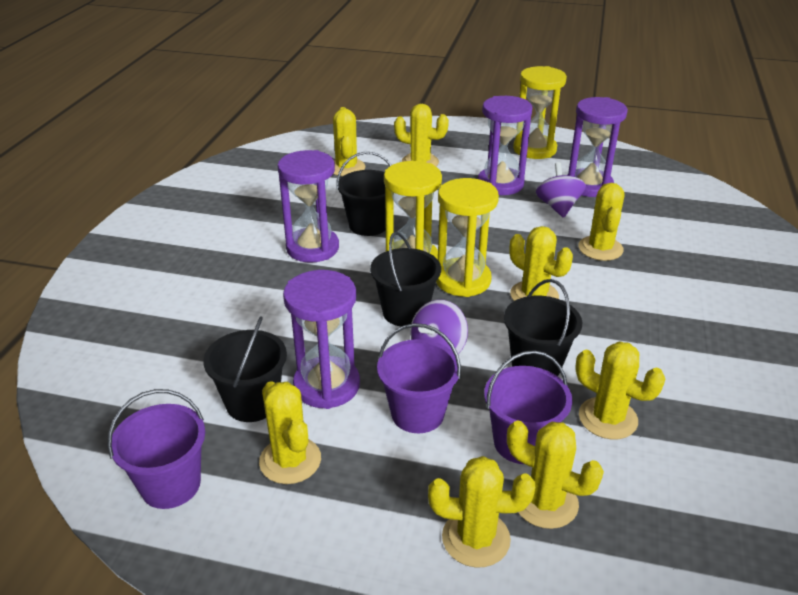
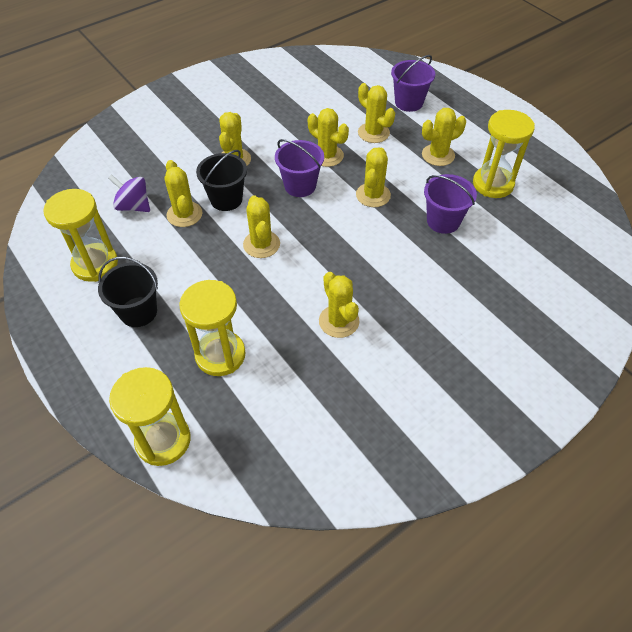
black bucket: 4 -> 2
purple hourglass: 4 -> 0
purple spinning top: 2 -> 1
yellow hourglass: 3 -> 4

